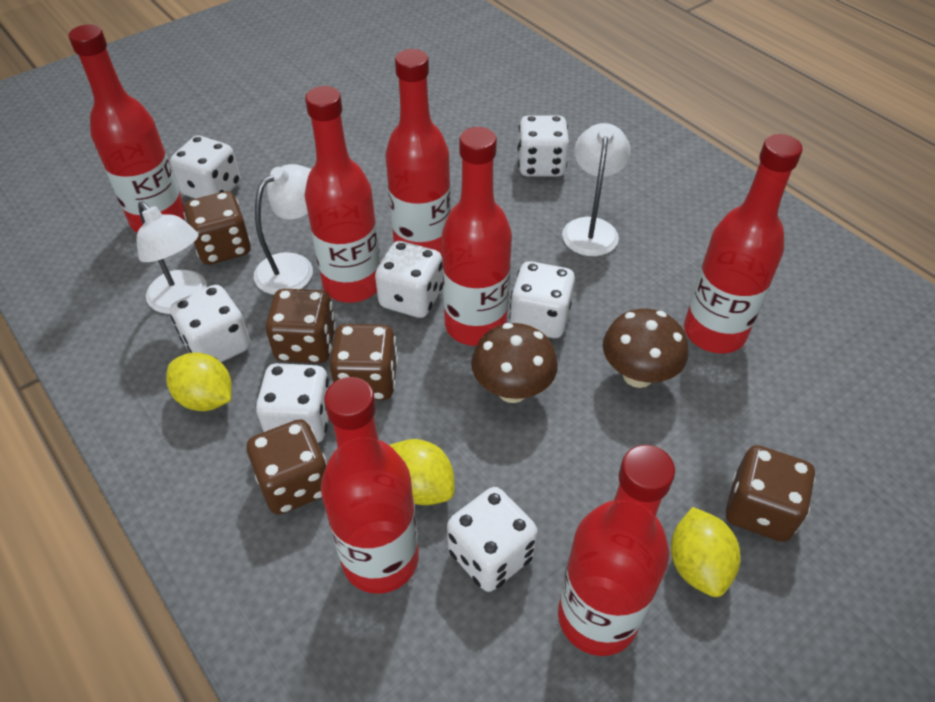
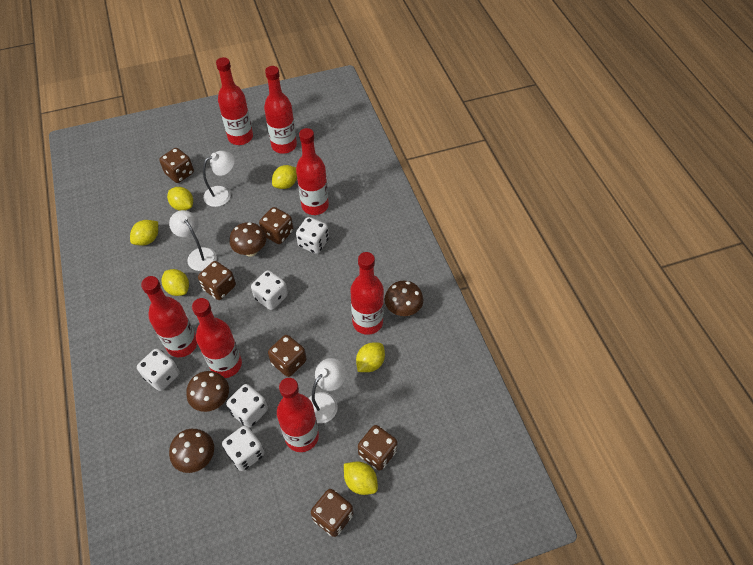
brown dice: 5 -> 6
brown mushroom: 2 -> 4
white dice: 7 -> 5
yellow lemon: 3 -> 6

